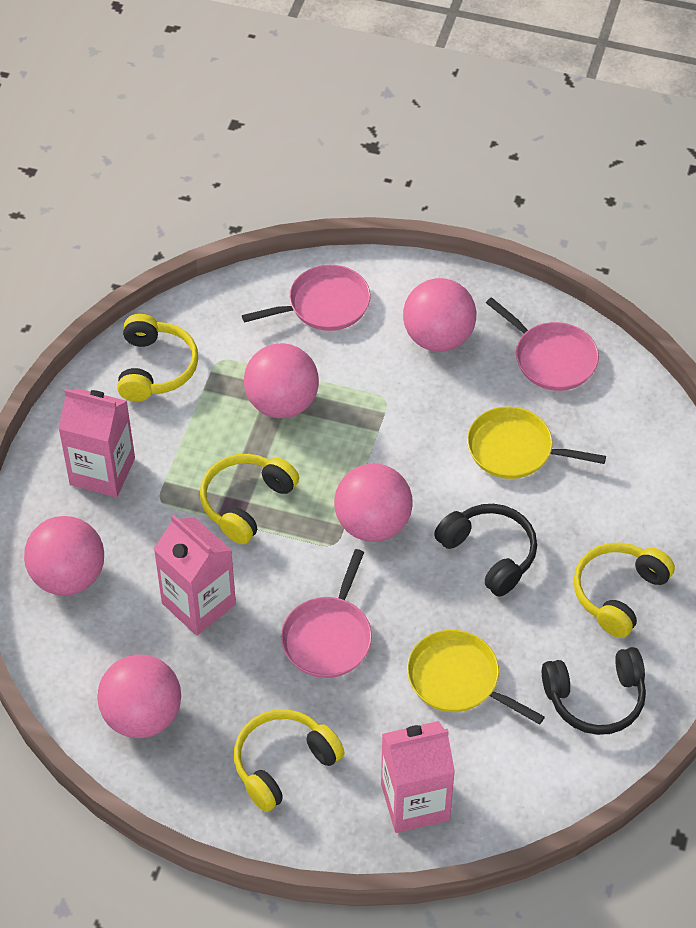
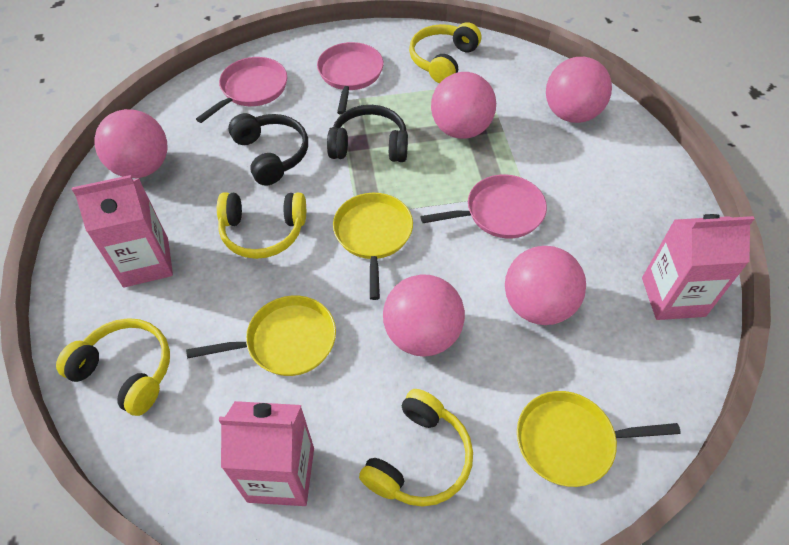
yellow pan: 2 -> 3

